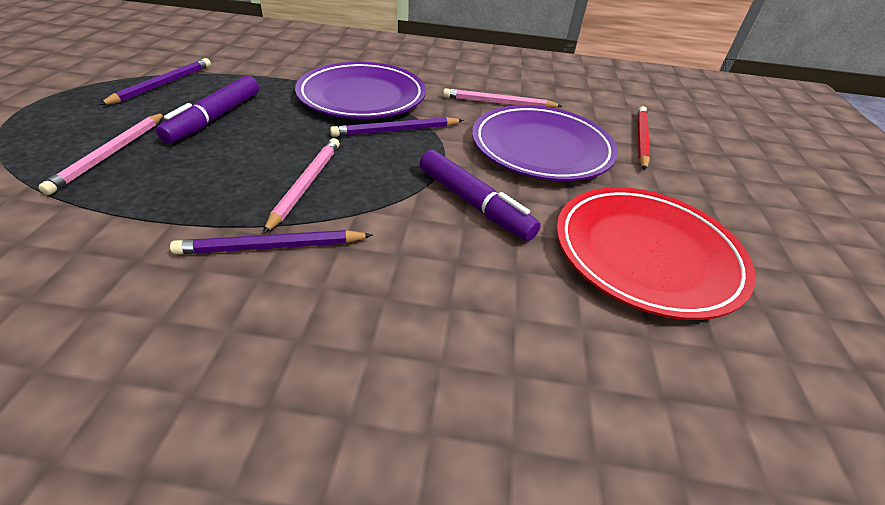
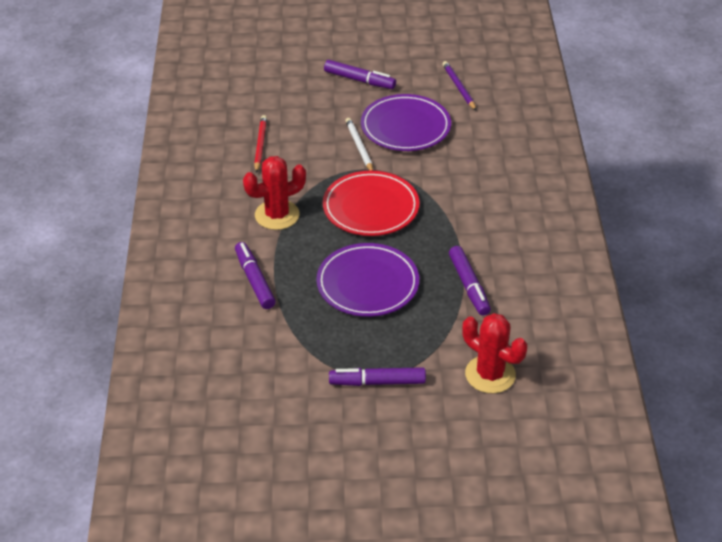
pink pencil: 3 -> 0
purple marker: 2 -> 4
purple pencil: 3 -> 1
red cactus: 0 -> 2
white pencil: 0 -> 1

